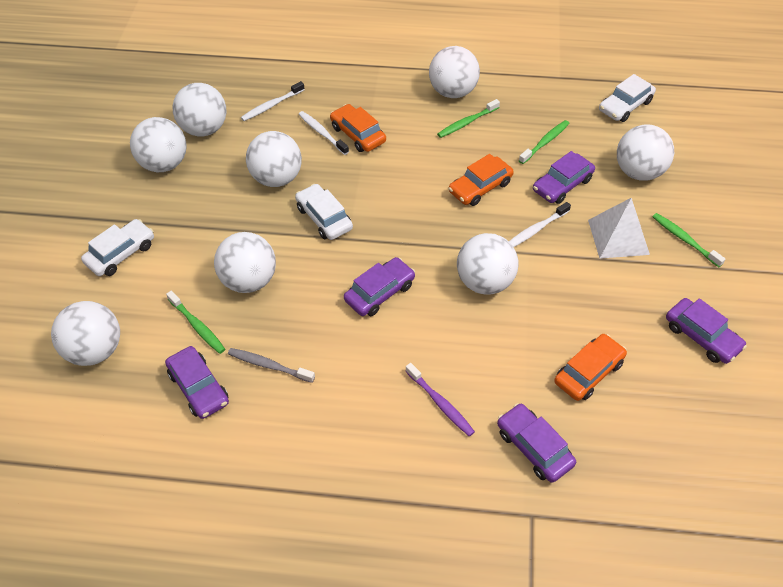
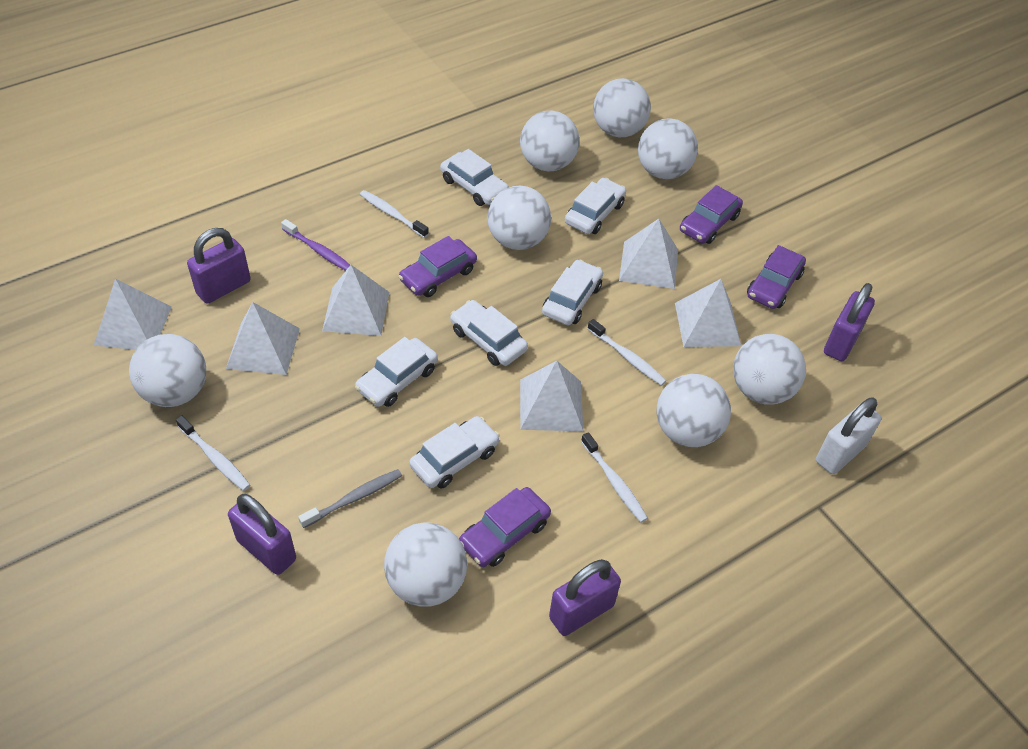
green toothbrush: 4 -> 0
orange car: 3 -> 0
purple car: 5 -> 4
purple padlock: 0 -> 4
white car: 3 -> 6
white padlock: 0 -> 1
white pyramid: 1 -> 6
white toothbrush: 3 -> 4

